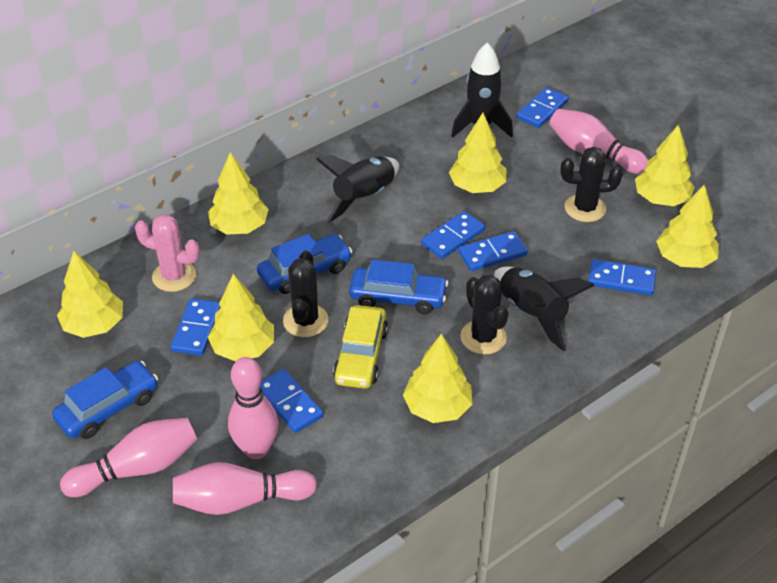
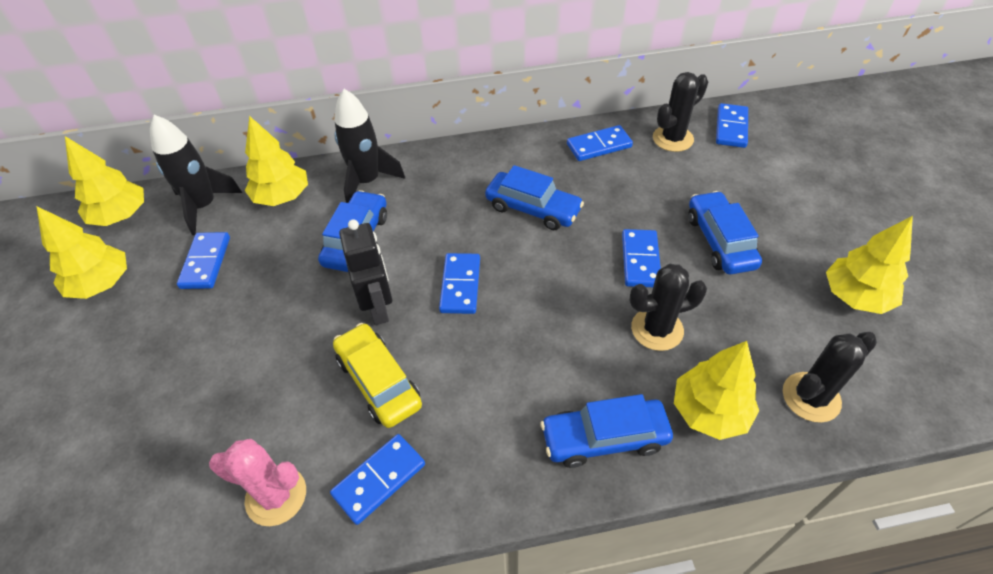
black robot: 0 -> 1
black rocket: 3 -> 2
blue car: 3 -> 4
pink bowling pin: 4 -> 0
yellow tree: 7 -> 5

